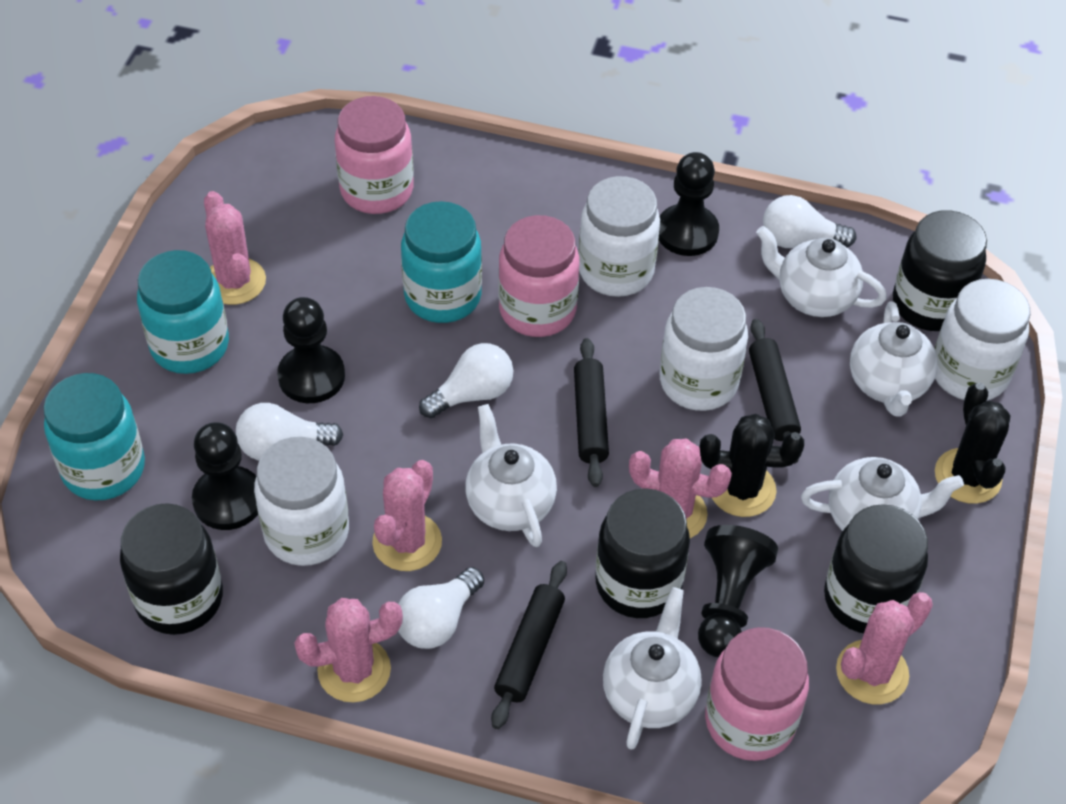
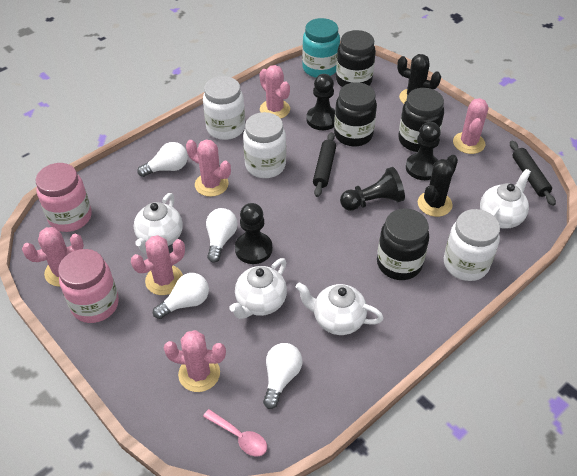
black rolling pin: 3 -> 2
pink cactus: 5 -> 6
pink jar: 3 -> 2
pink spoon: 0 -> 1
turquoise jar: 3 -> 1
white jar: 4 -> 3
white teapot: 5 -> 4

